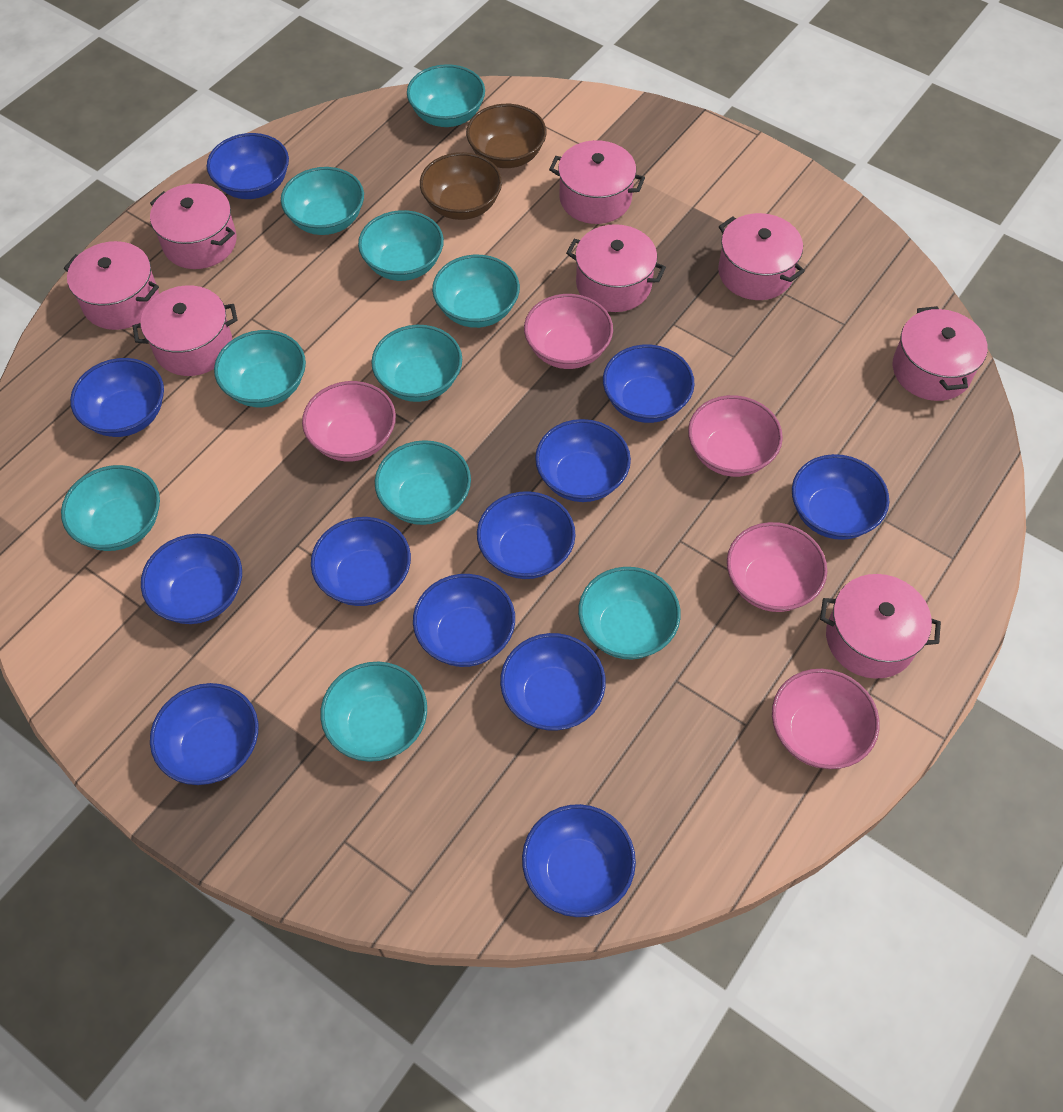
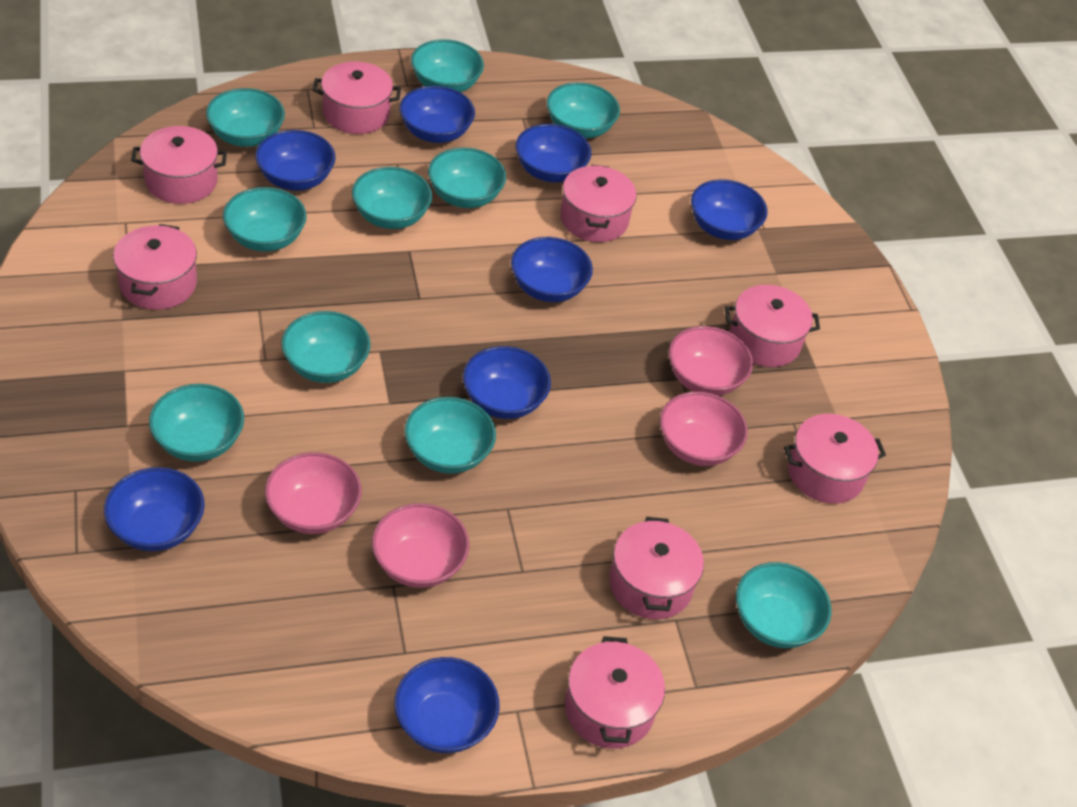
blue bowl: 12 -> 8
brown bowl: 2 -> 0
pink bowl: 5 -> 4

